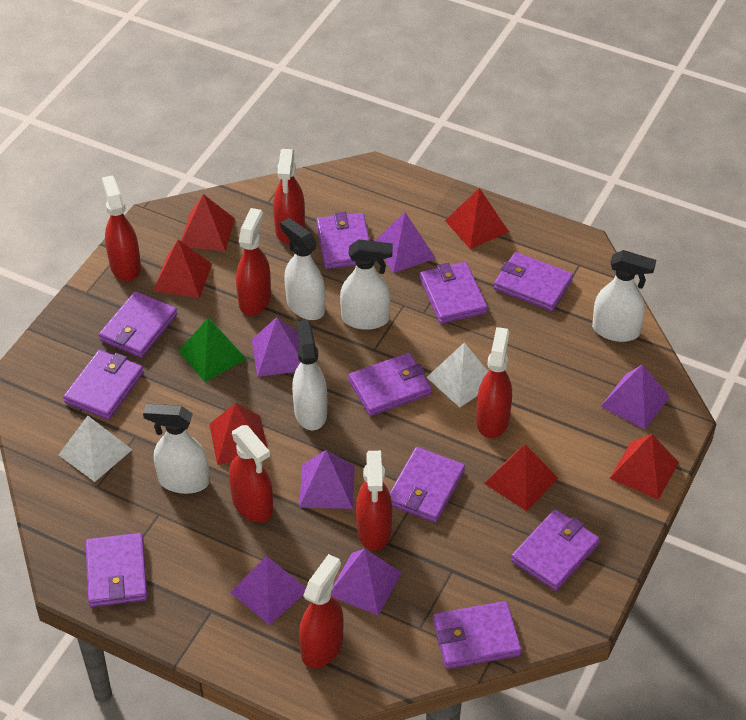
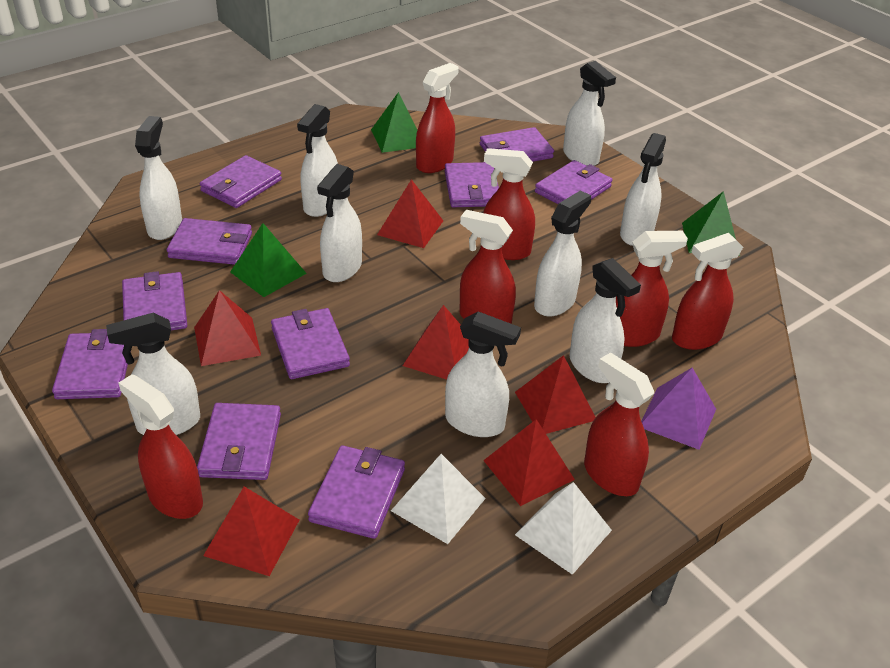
green pyramid: 1 -> 3
purple pyramid: 6 -> 1
white spray bottle: 5 -> 9

